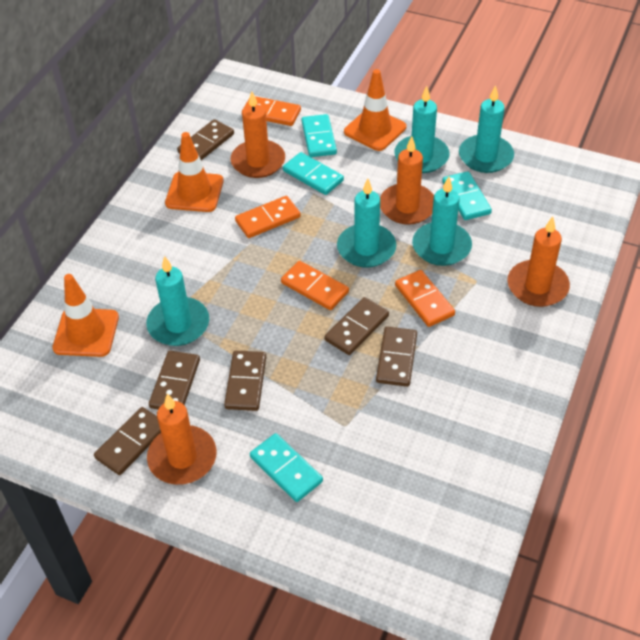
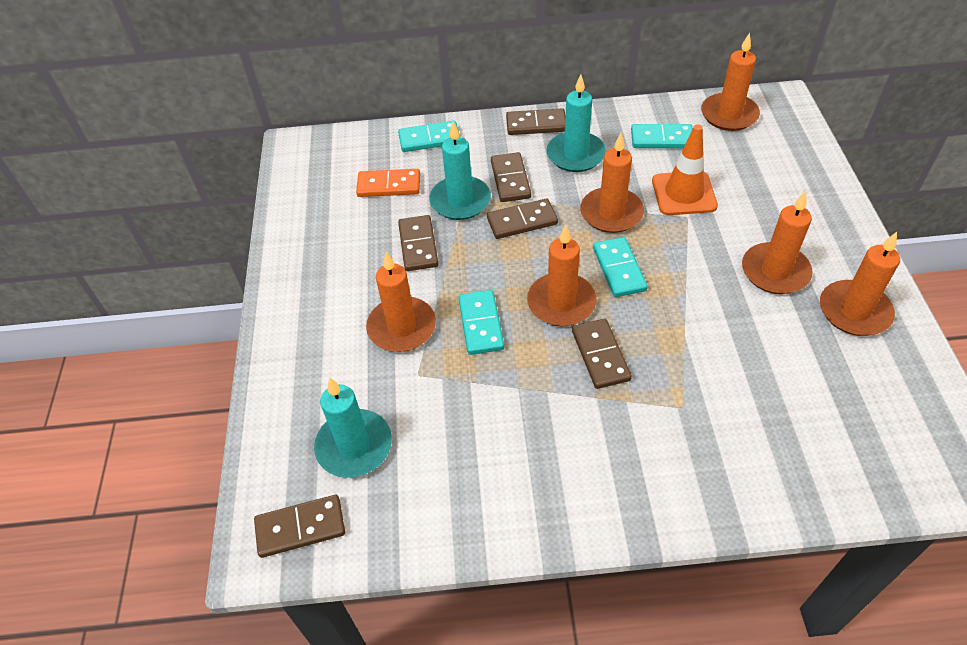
orange candle: 4 -> 6
orange domino: 4 -> 1
orange traffic cone: 3 -> 1
turquoise candle: 5 -> 3

